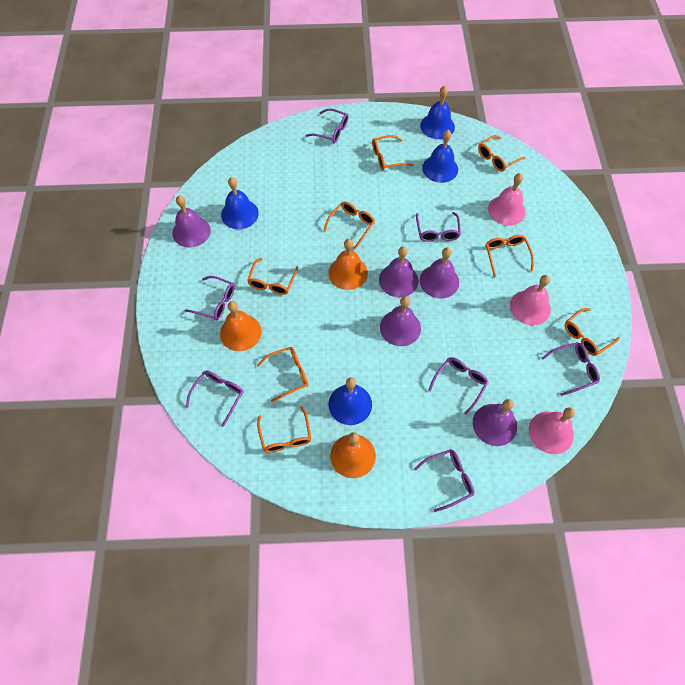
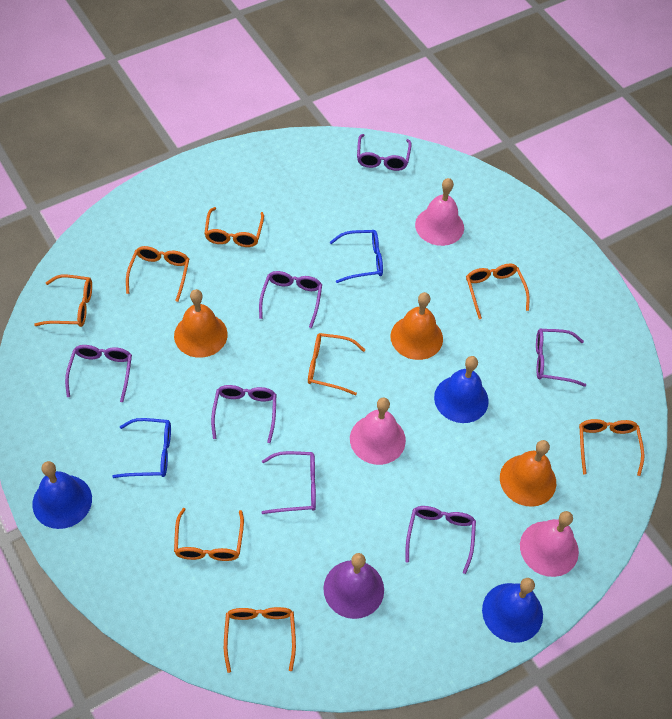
blue bell: 4 -> 3
blue glasses: 0 -> 2
purple bell: 5 -> 1

